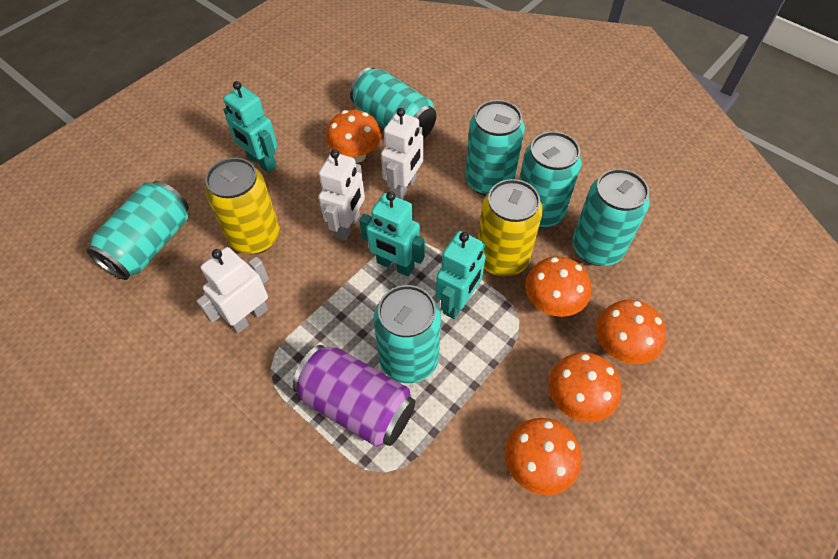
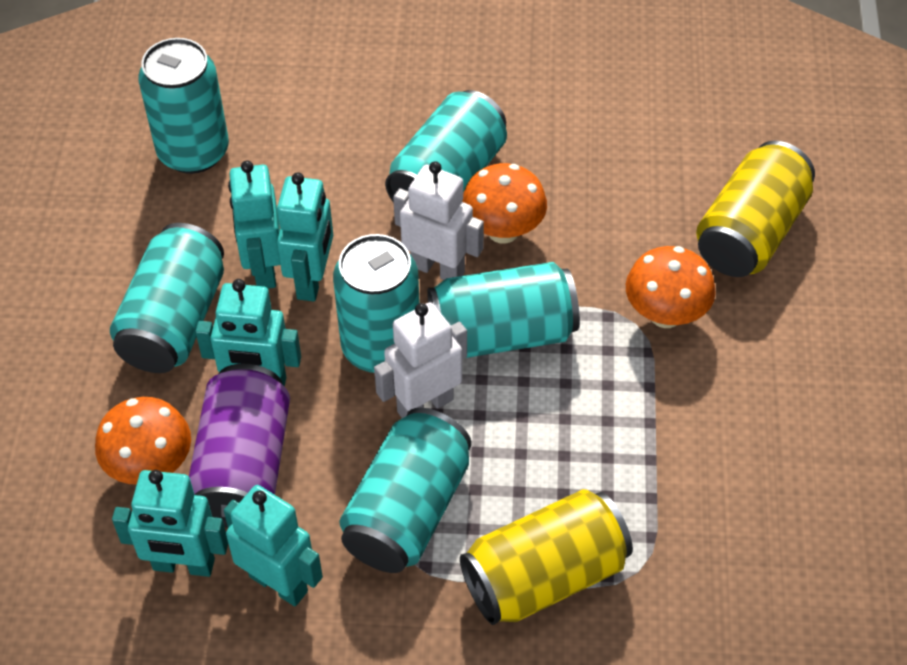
orange mushroom: 5 -> 3
turquoise robot: 3 -> 5
white robot: 3 -> 2

